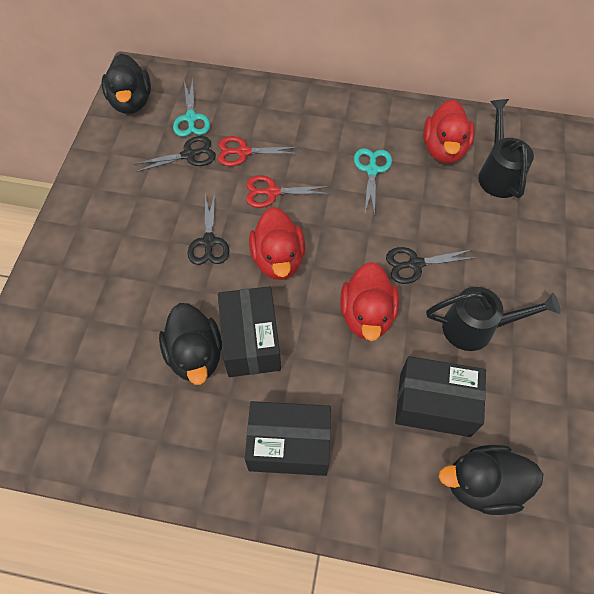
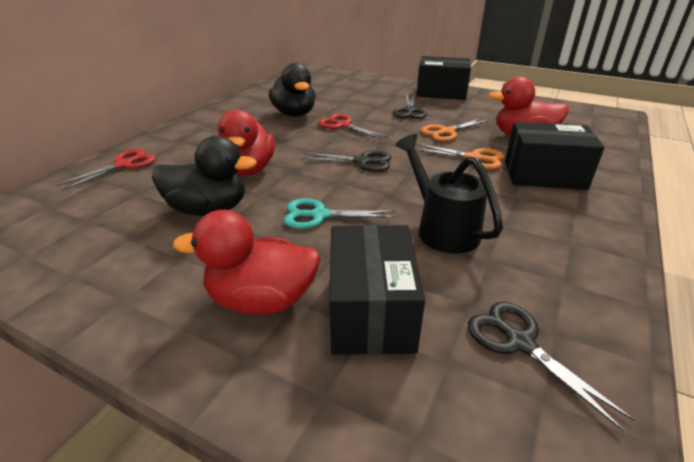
black duck: 3 -> 2
black watering can: 2 -> 1
orange scissors: 0 -> 2
turquoise scissors: 2 -> 1

